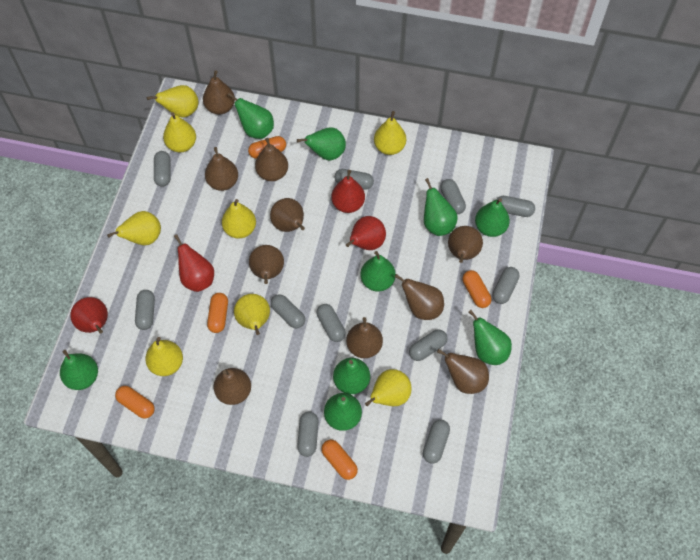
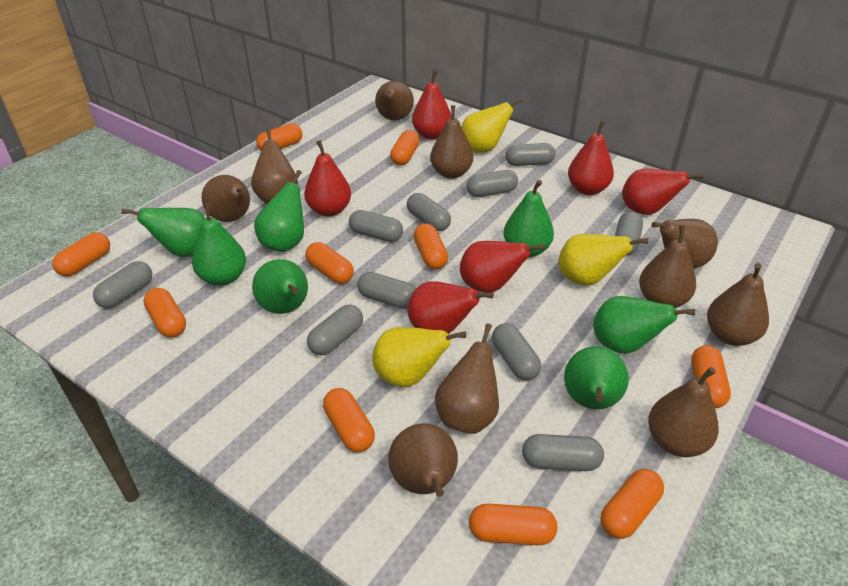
green pear: 9 -> 7
grey capsule: 11 -> 10
orange capsule: 5 -> 10
red pear: 4 -> 6
yellow pear: 8 -> 3

